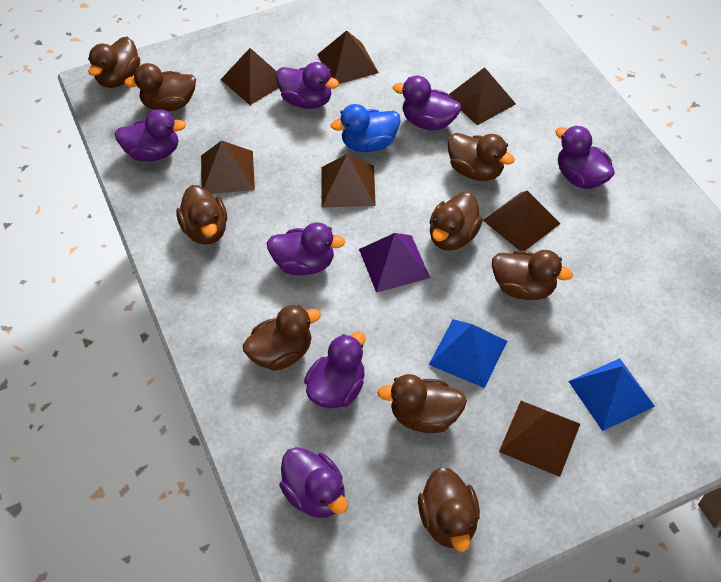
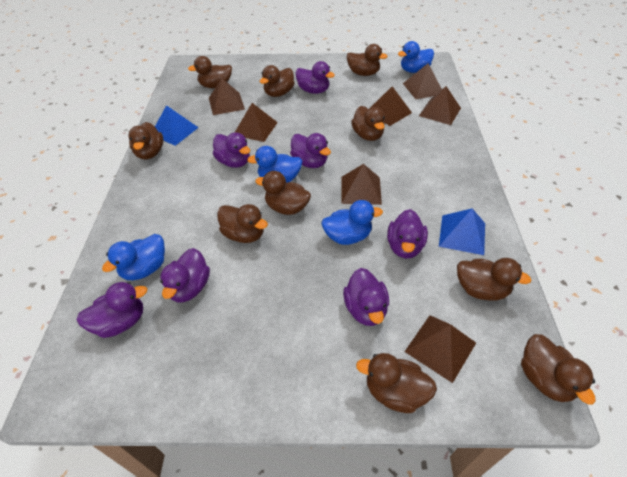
blue duck: 1 -> 4
brown duck: 9 -> 10
purple pyramid: 1 -> 0

